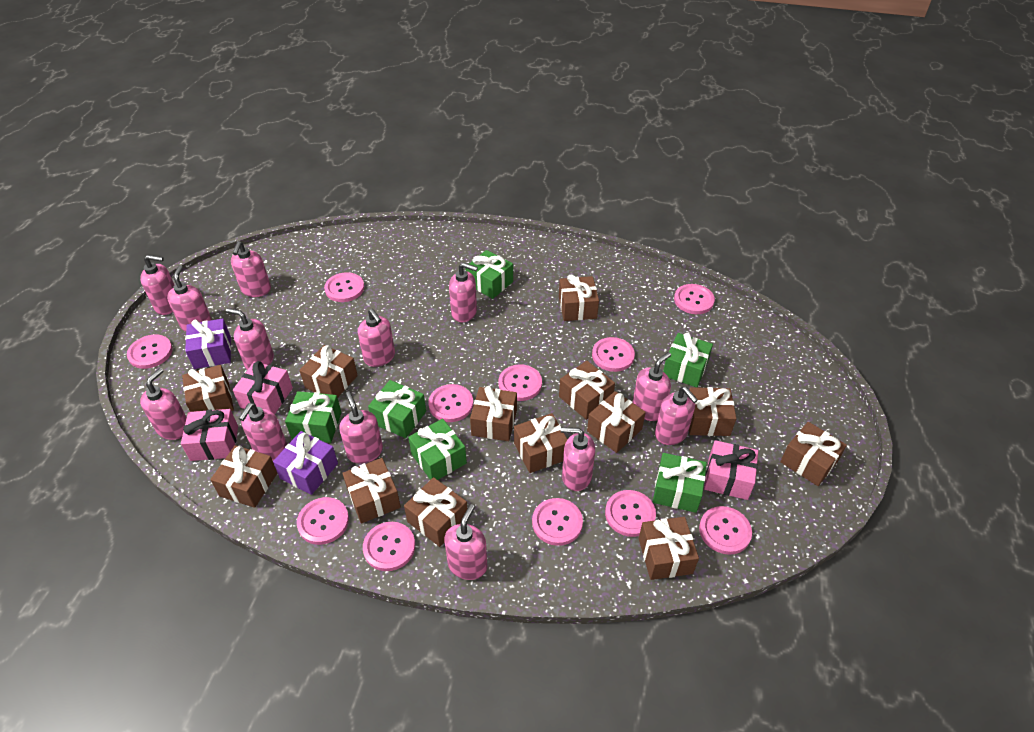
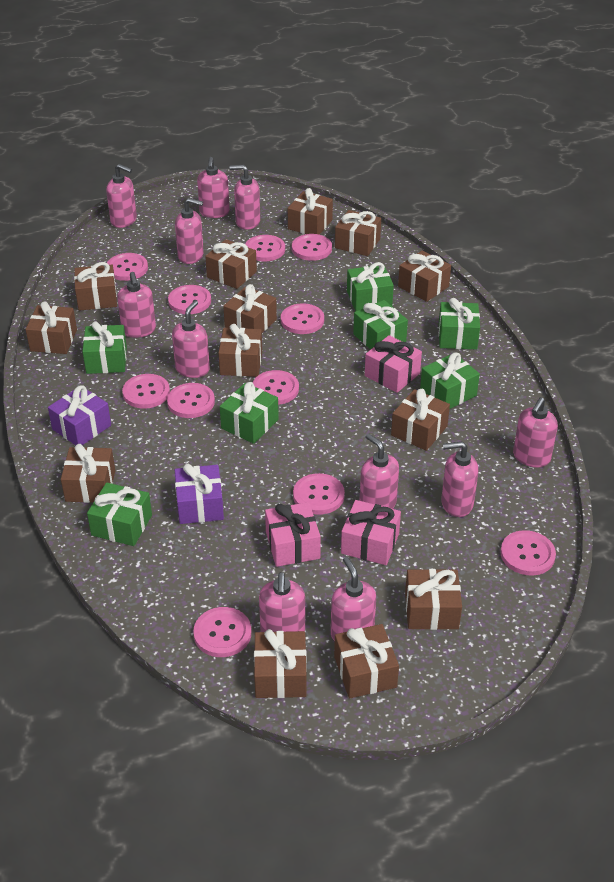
green gift: 6 -> 7
pink soap dispenser: 13 -> 11

